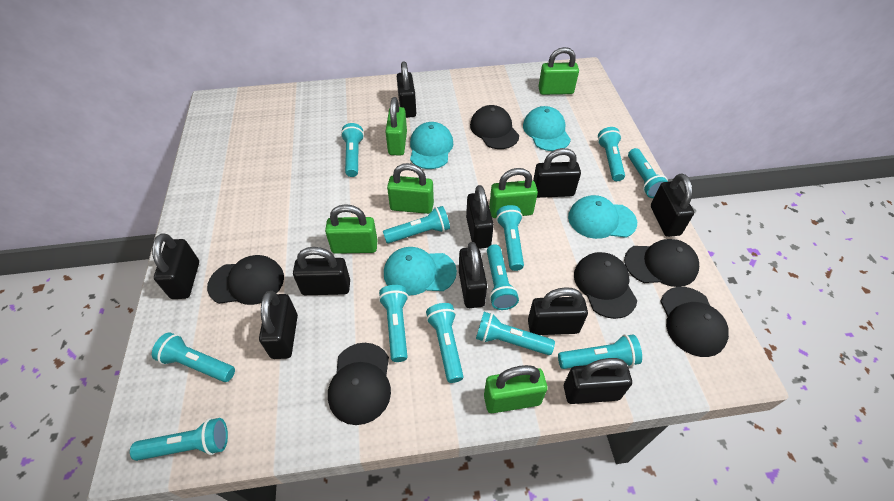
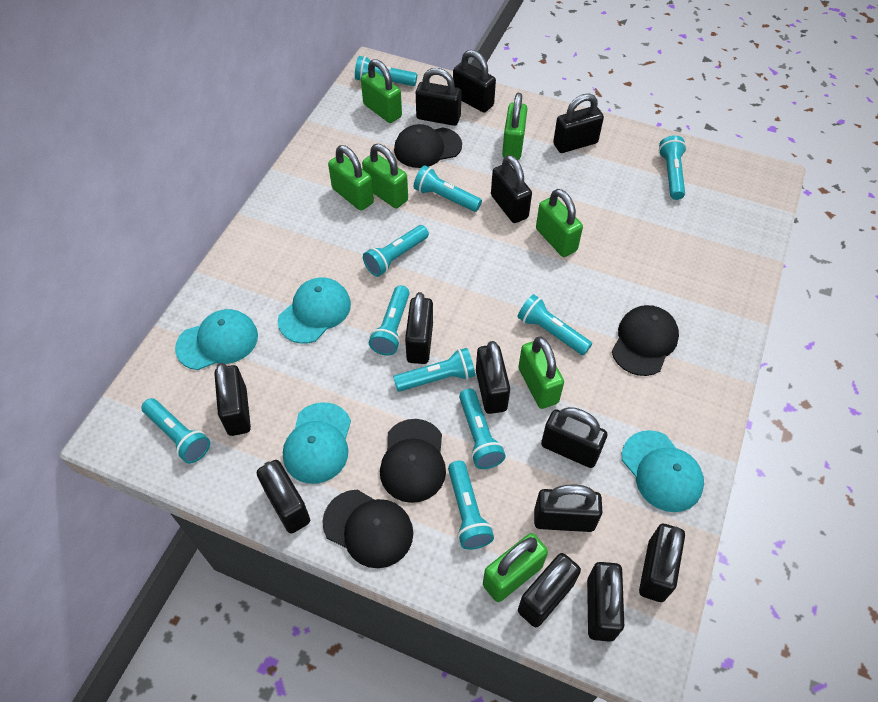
black cap: 6 -> 4
black padlock: 10 -> 13
green padlock: 6 -> 7
turquoise flashlight: 12 -> 10

